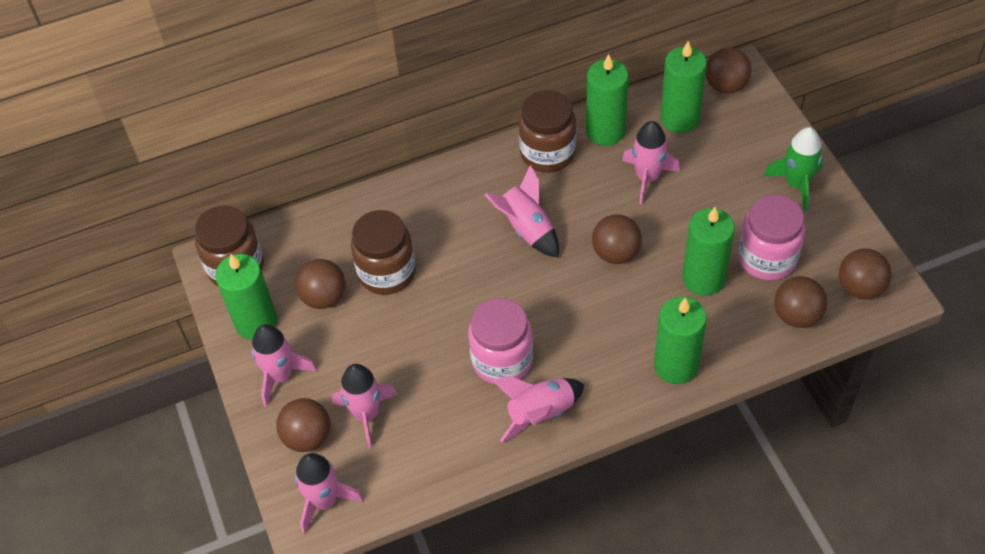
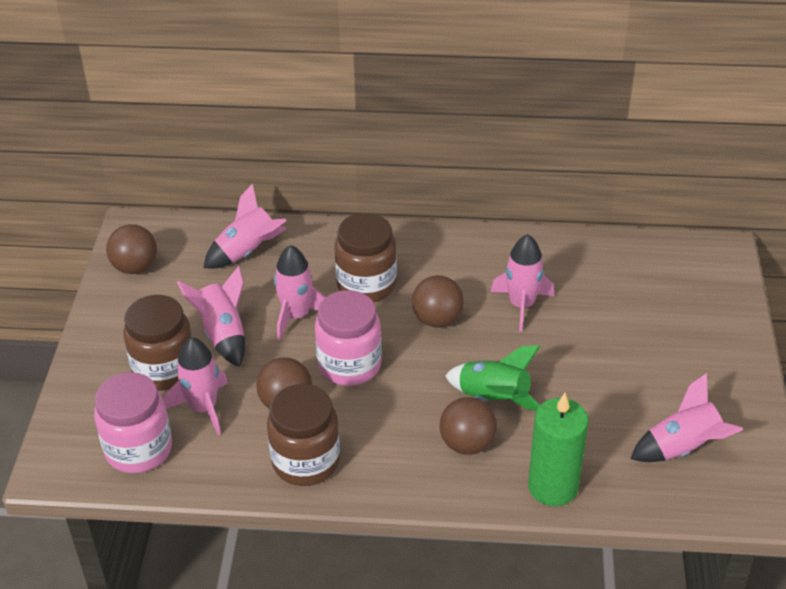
brown ball: 6 -> 4
green candle: 5 -> 1

